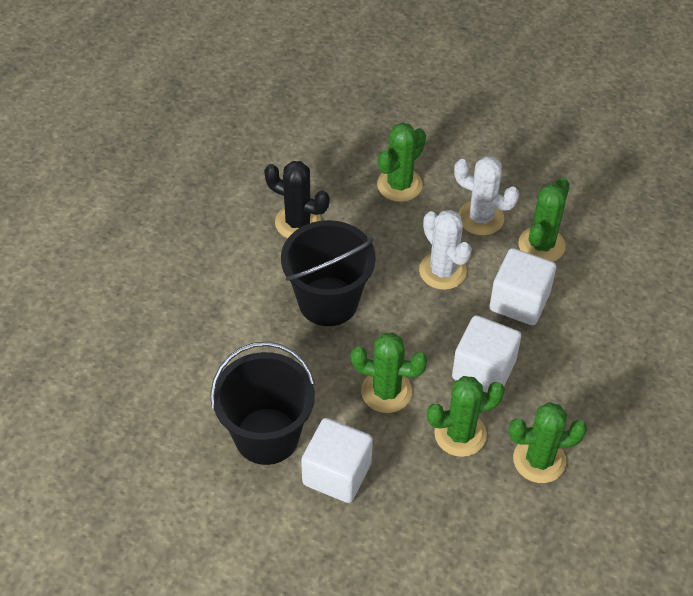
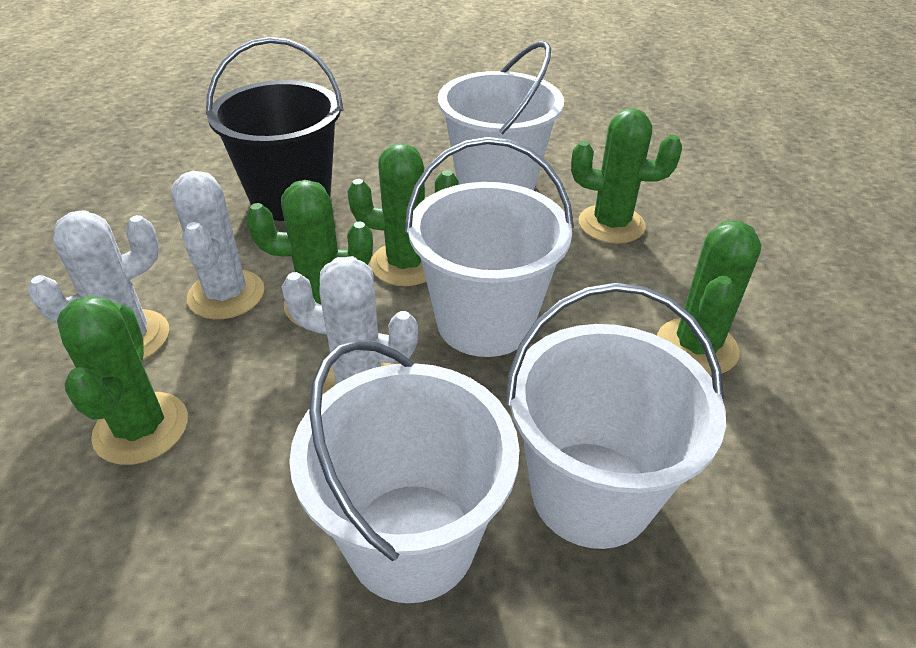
black bucket: 2 -> 1
black cactus: 1 -> 0
white bucket: 0 -> 4
white cactus: 2 -> 3
white cube: 3 -> 0

